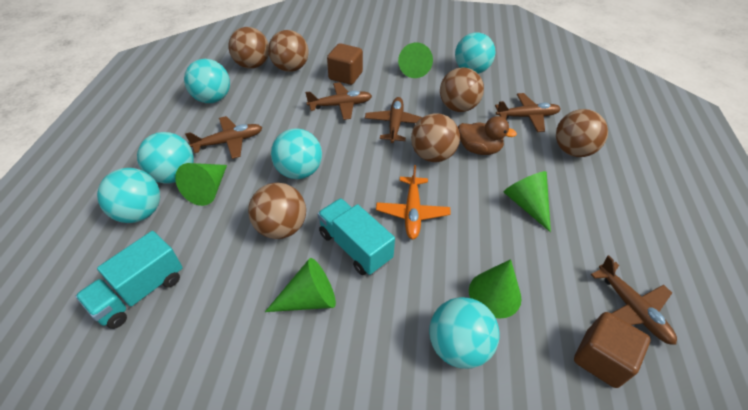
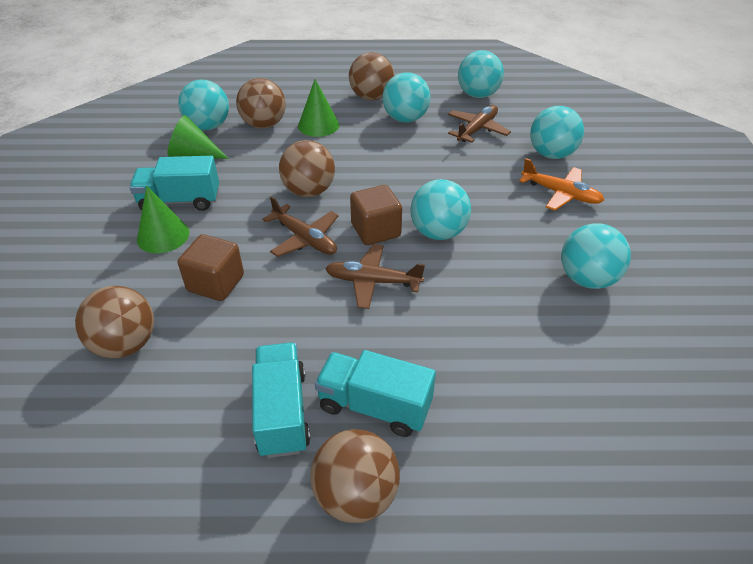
brown ball: 6 -> 5
brown duck: 1 -> 0
brown plane: 5 -> 3
green cone: 5 -> 3
turquoise truck: 2 -> 3

